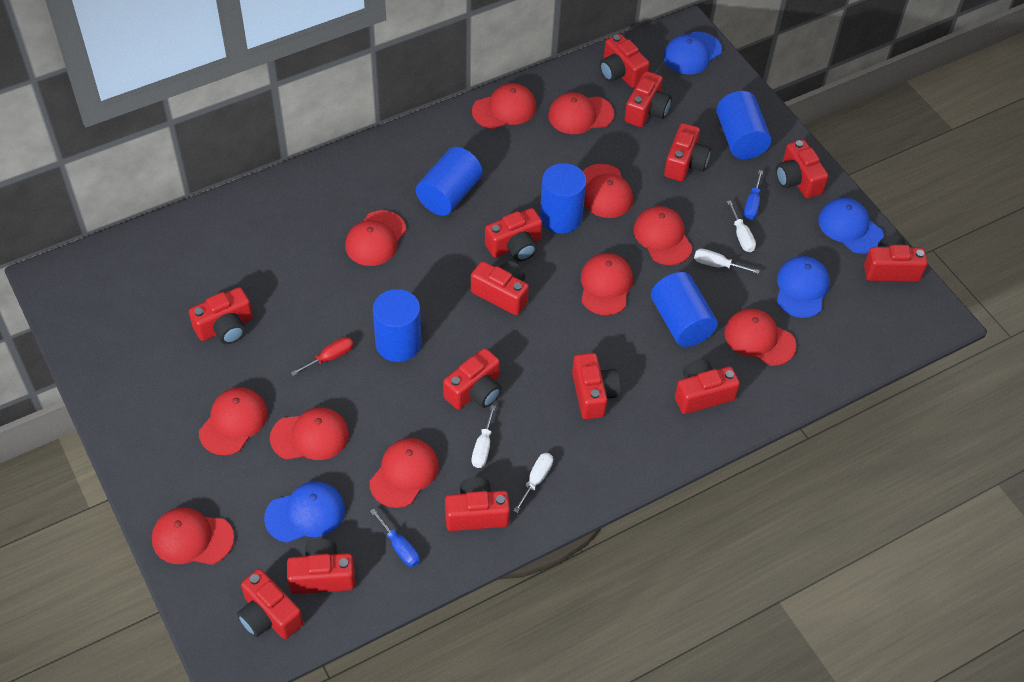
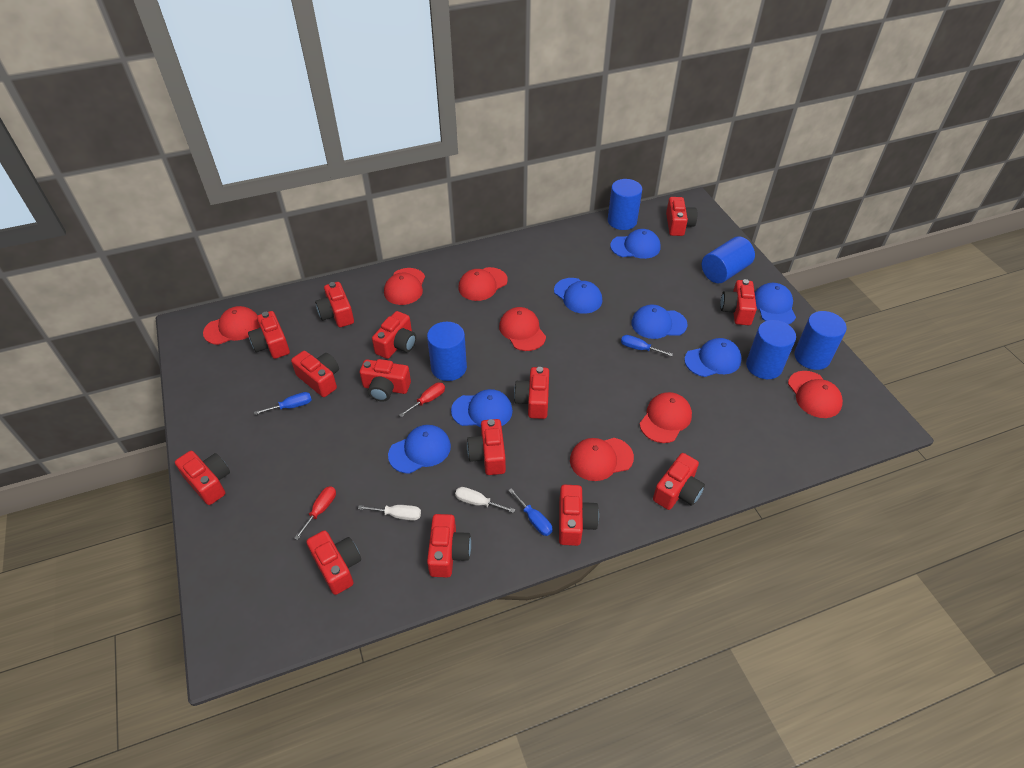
blue cap: 4 -> 7
blue screwdriver: 2 -> 3
red cap: 11 -> 7
red screwdriver: 1 -> 2
white screwdriver: 4 -> 2

